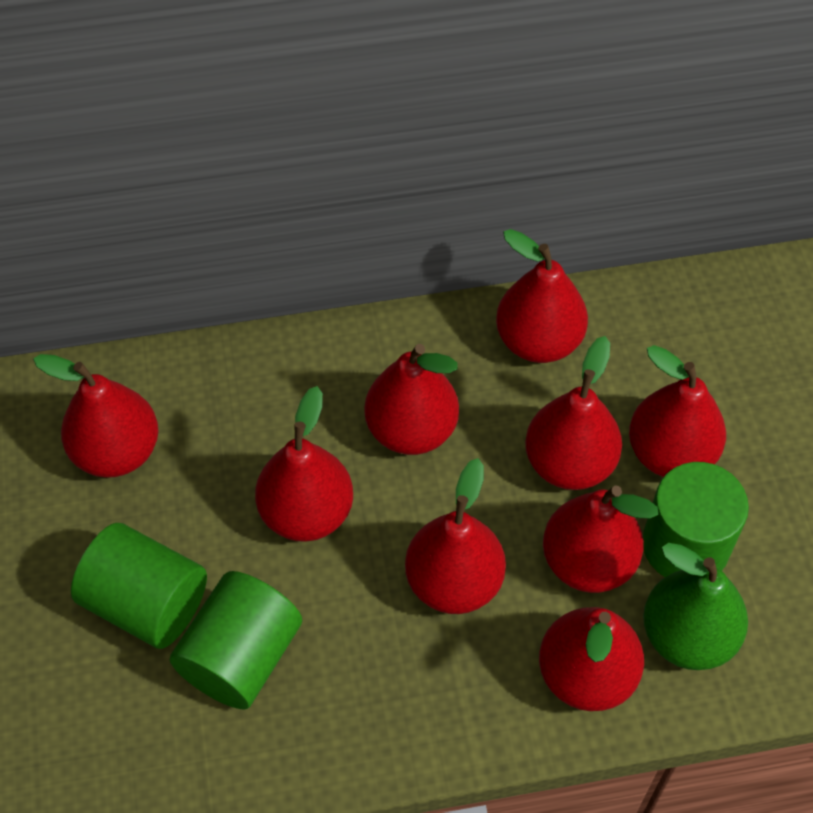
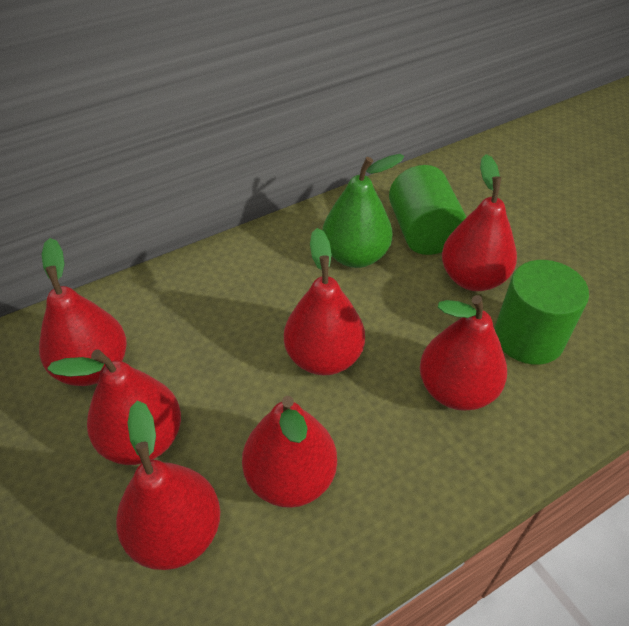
green cylinder: 3 -> 2
red pear: 9 -> 7

